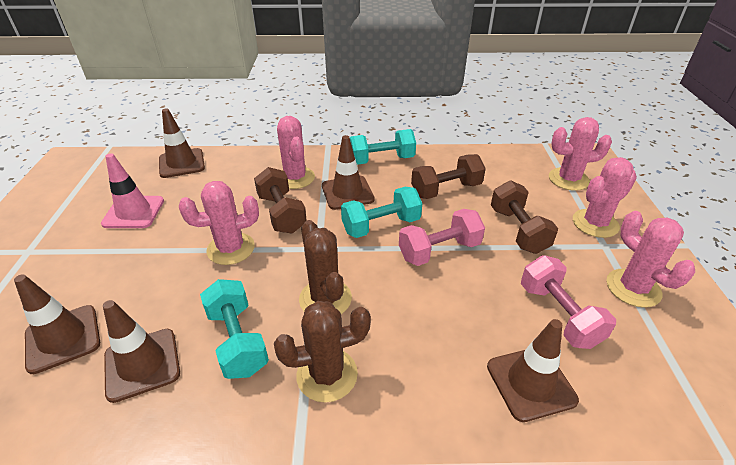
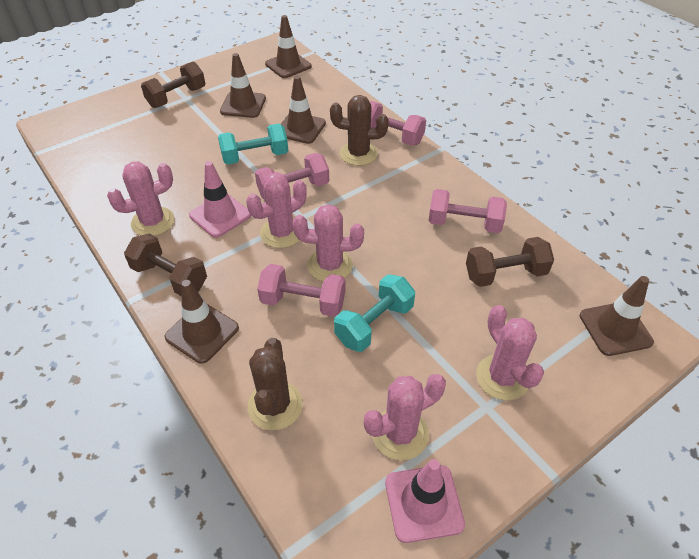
pink dumbbell: 2 -> 4
pink traffic cone: 1 -> 2
turquoise dumbbell: 3 -> 2

